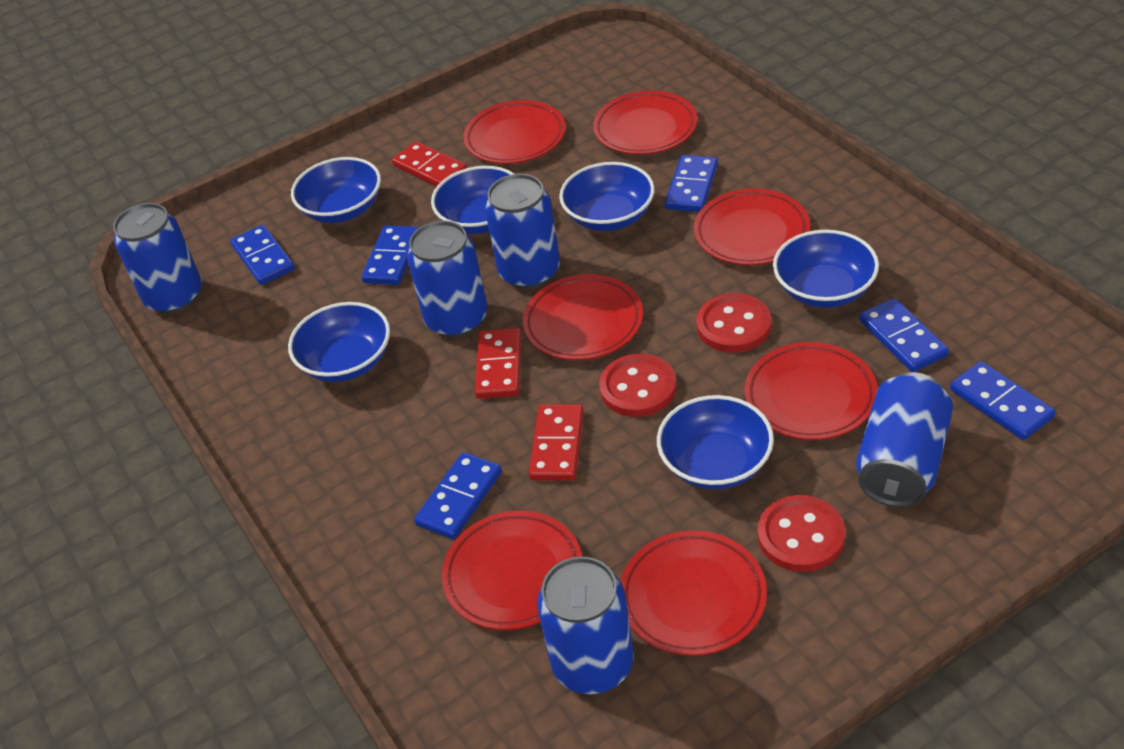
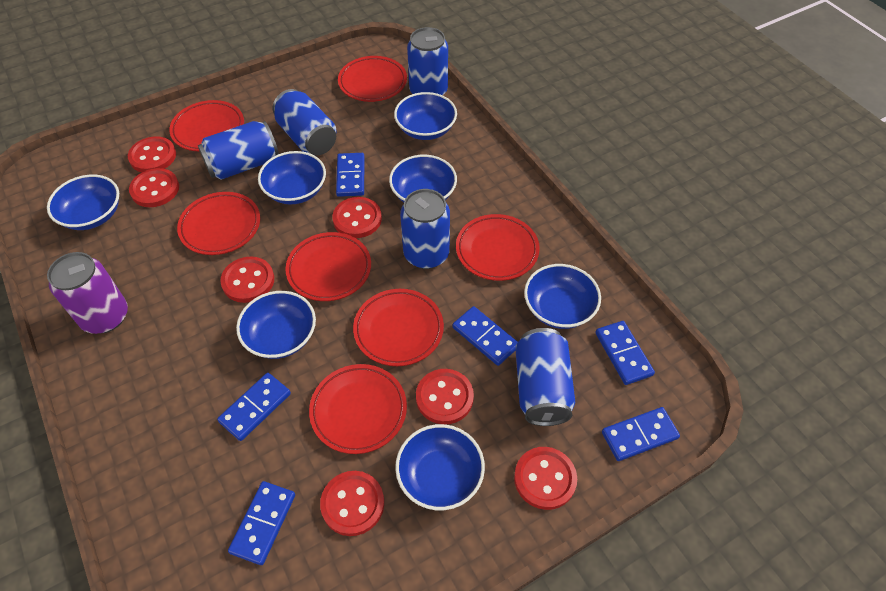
blue bowl: 6 -> 7
purple can: 0 -> 1
red button: 3 -> 7
red domino: 3 -> 0

